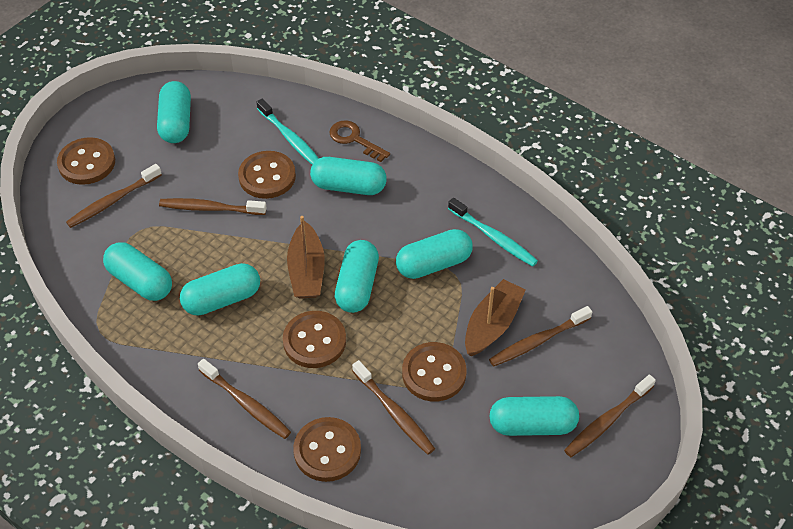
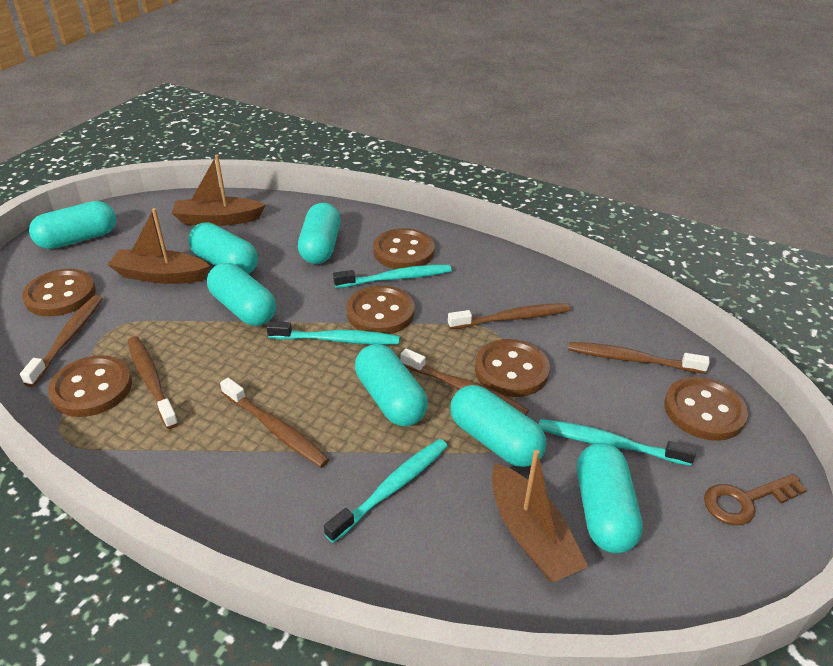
brown boat: 2 -> 3
brown button: 5 -> 6
turquoise toothbrush: 2 -> 4

